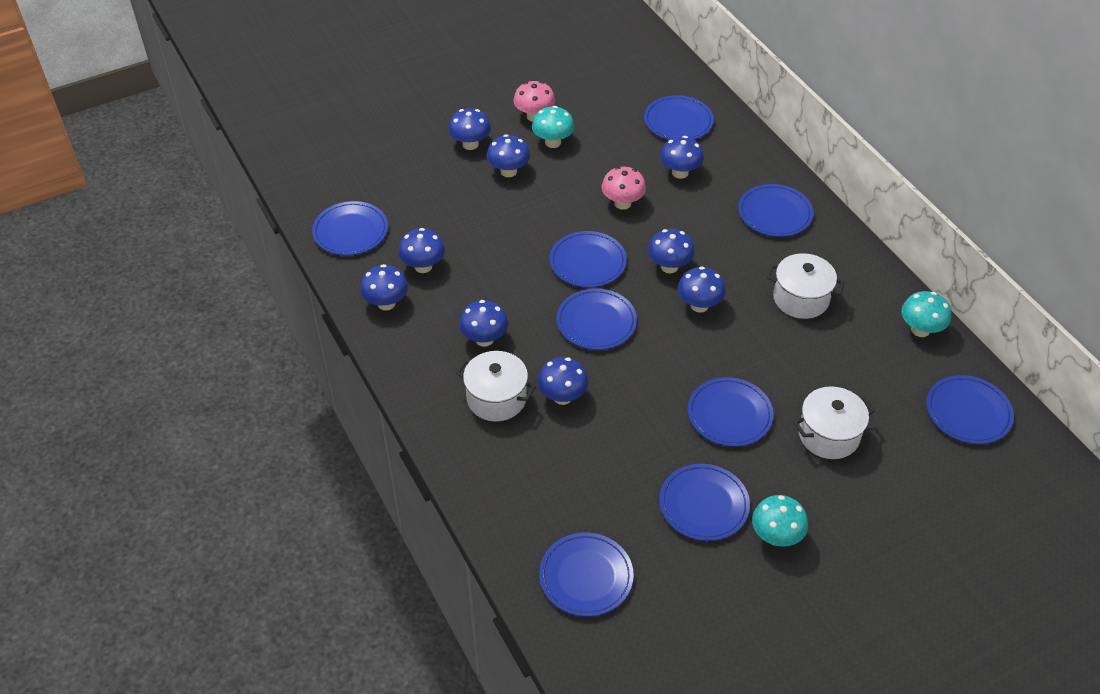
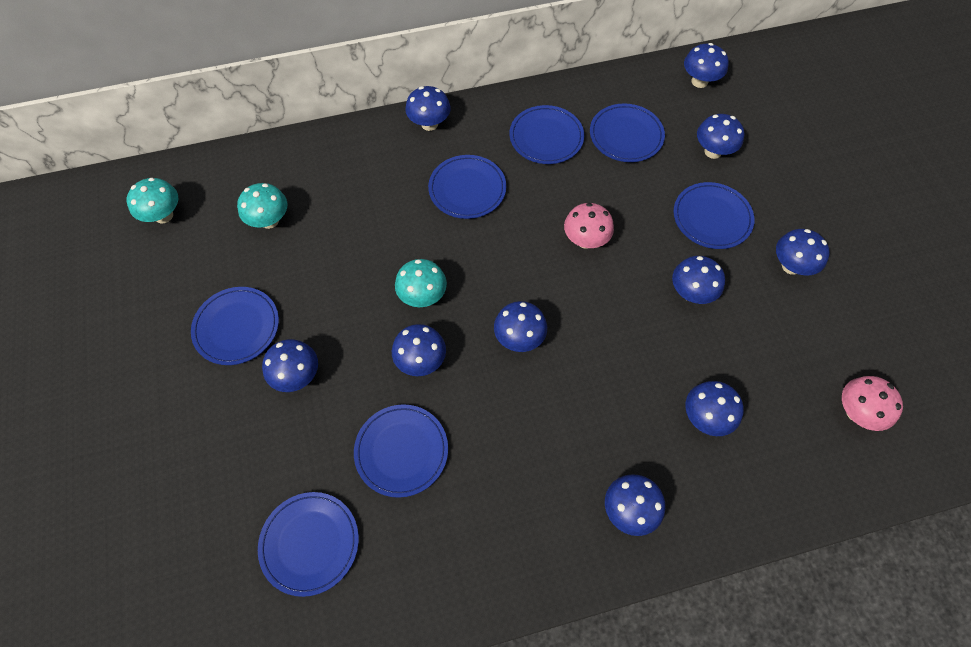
blue mushroom: 9 -> 10
blue plate: 9 -> 7
white pot: 3 -> 0

